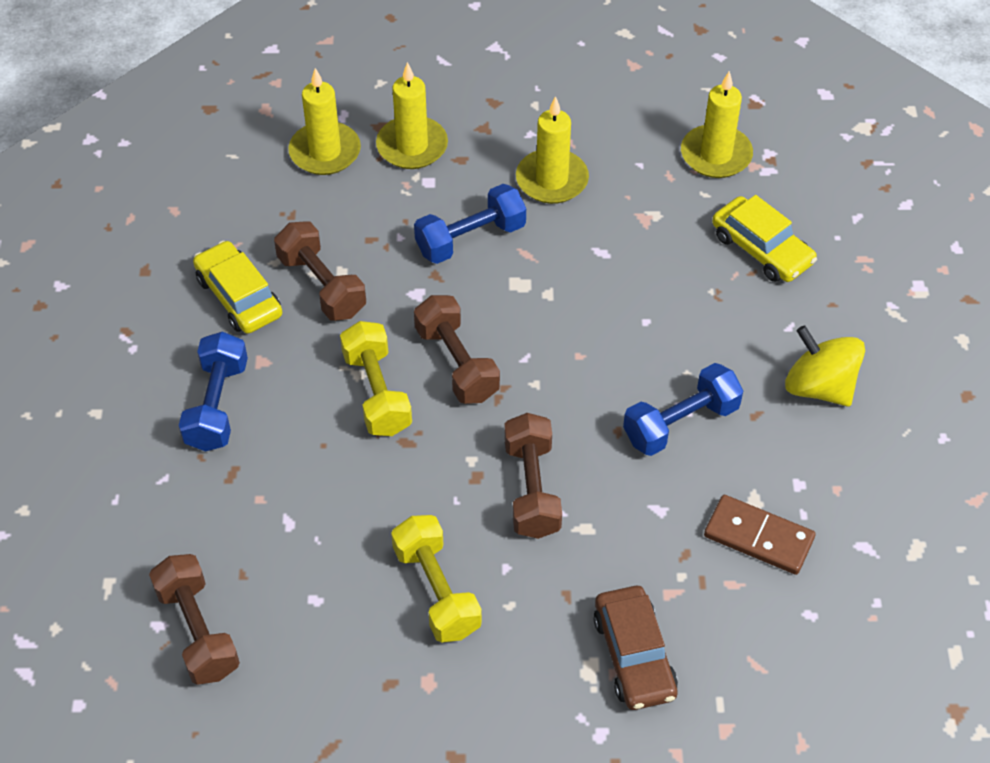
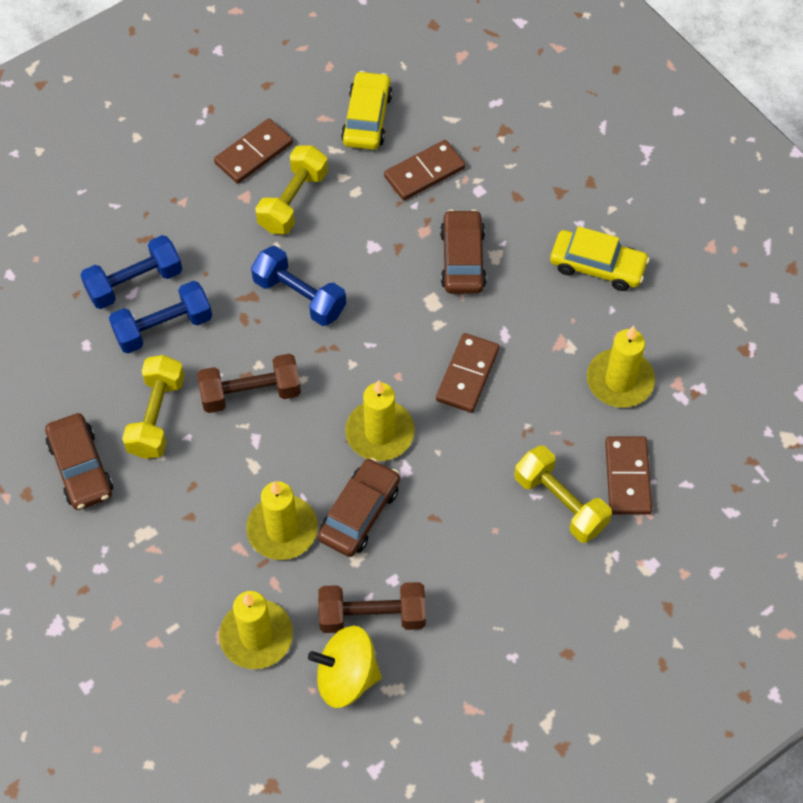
brown car: 1 -> 3
brown domino: 1 -> 4
brown dumbbell: 4 -> 2
yellow dumbbell: 2 -> 3

